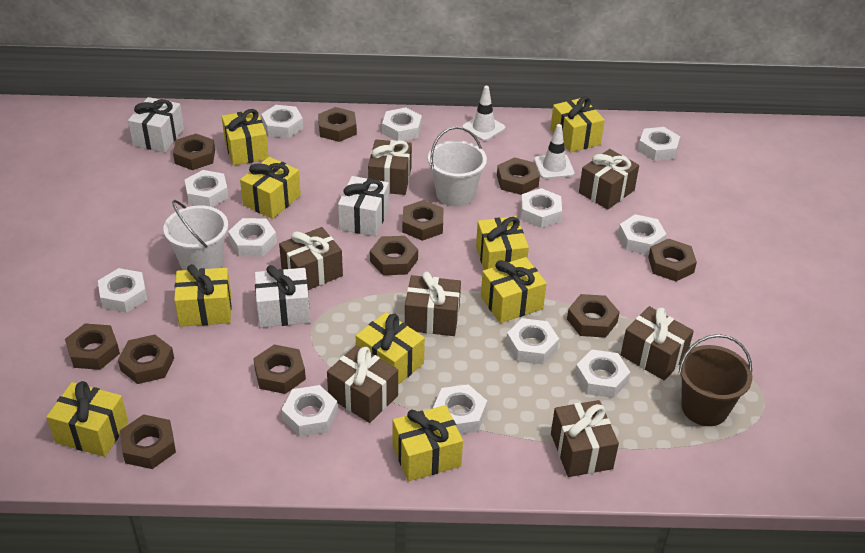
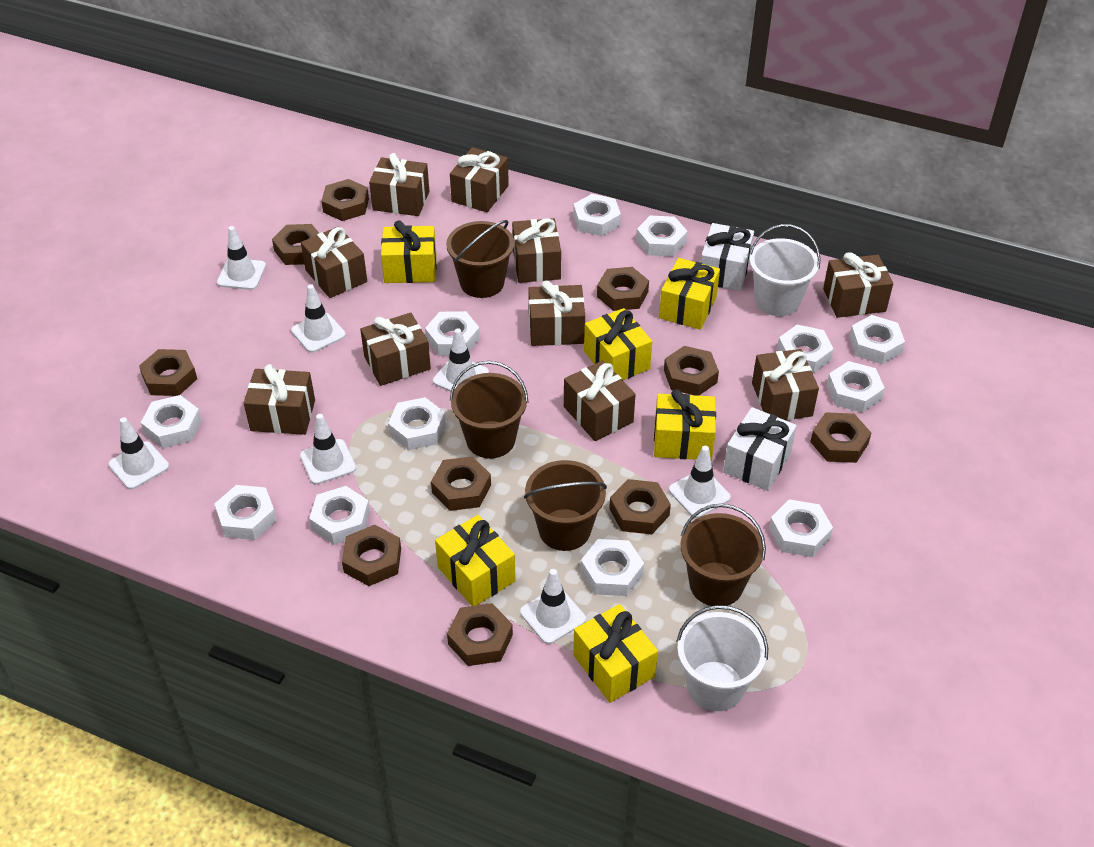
brown bucket: 1 -> 4
brown gift: 7 -> 10
brown nut: 11 -> 10
white gift: 3 -> 2
white traffic cone: 2 -> 7
yellow gift: 9 -> 6

